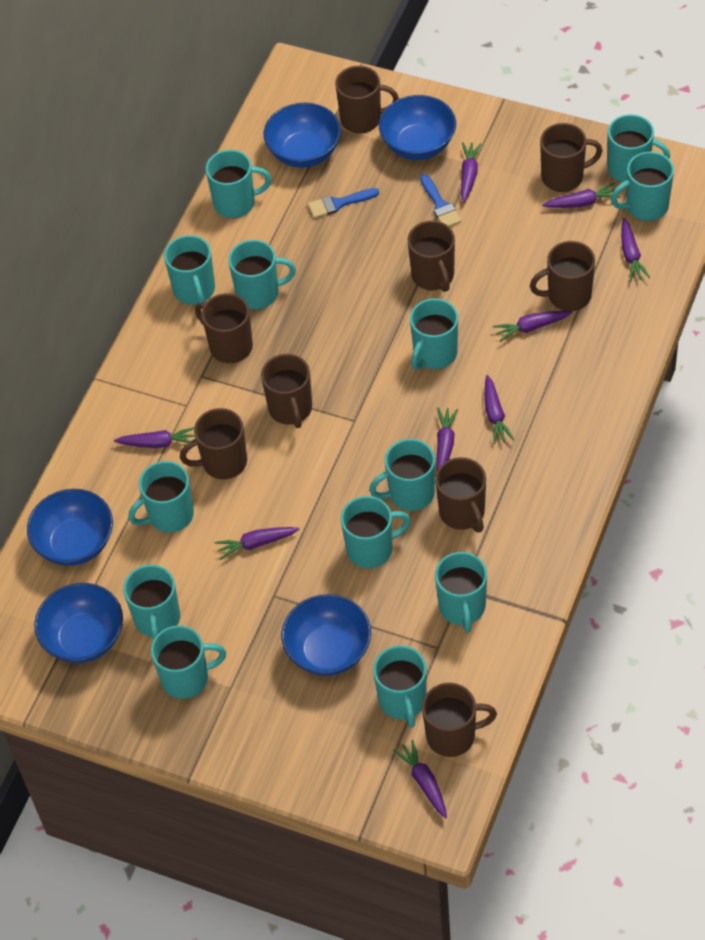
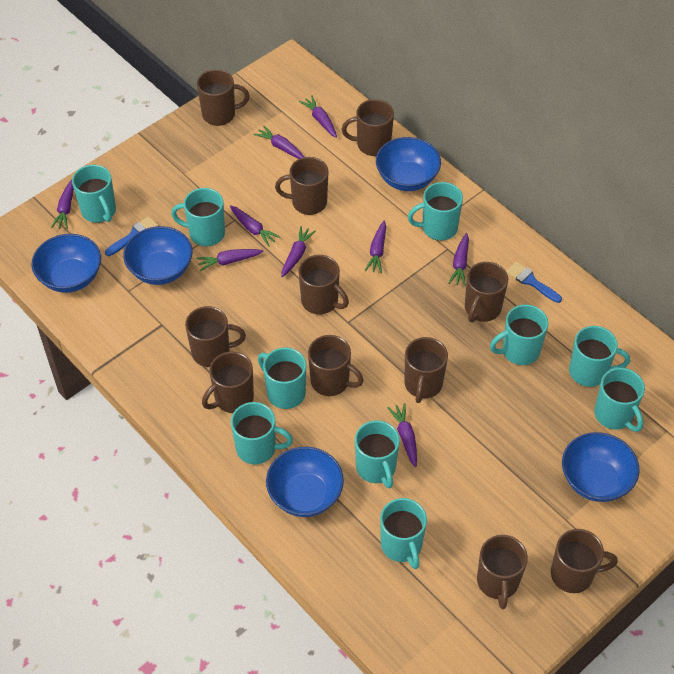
brown mug: 9 -> 11
turquoise mug: 13 -> 10

